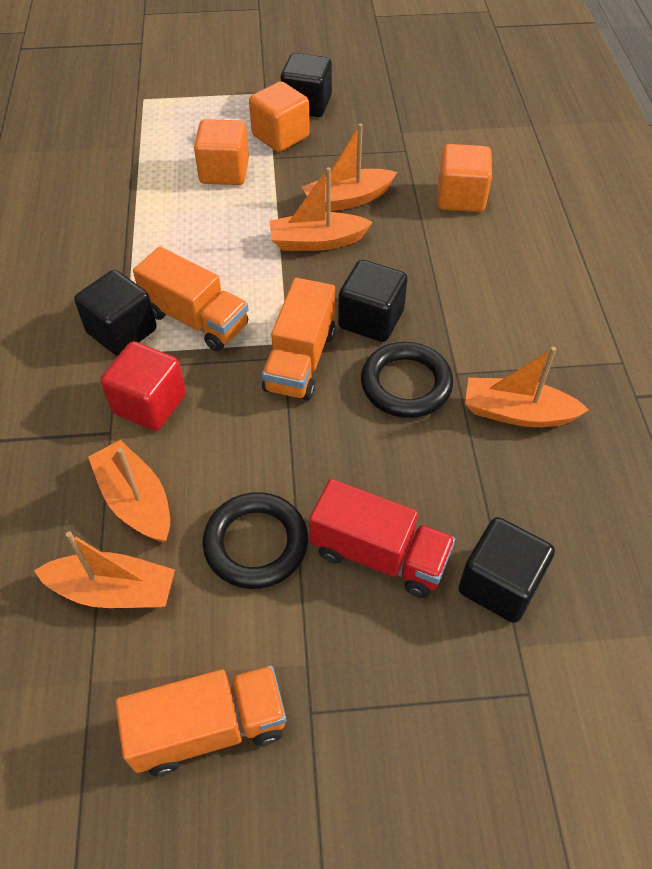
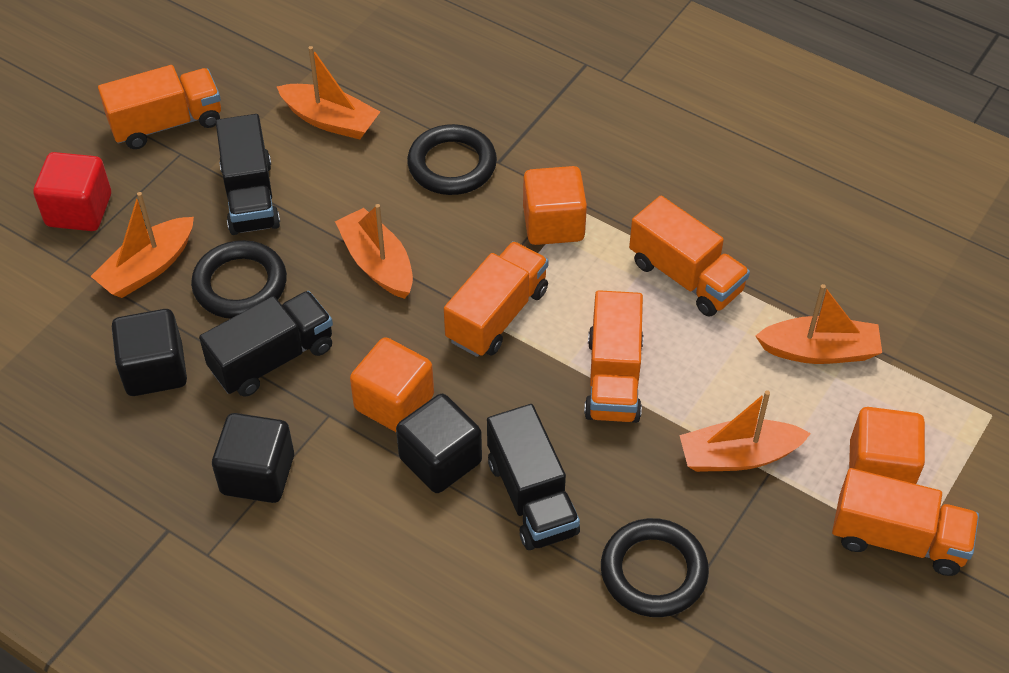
black cube: 4 -> 3
black ring: 2 -> 3
black truck: 0 -> 3
orange truck: 3 -> 5
red truck: 1 -> 0

